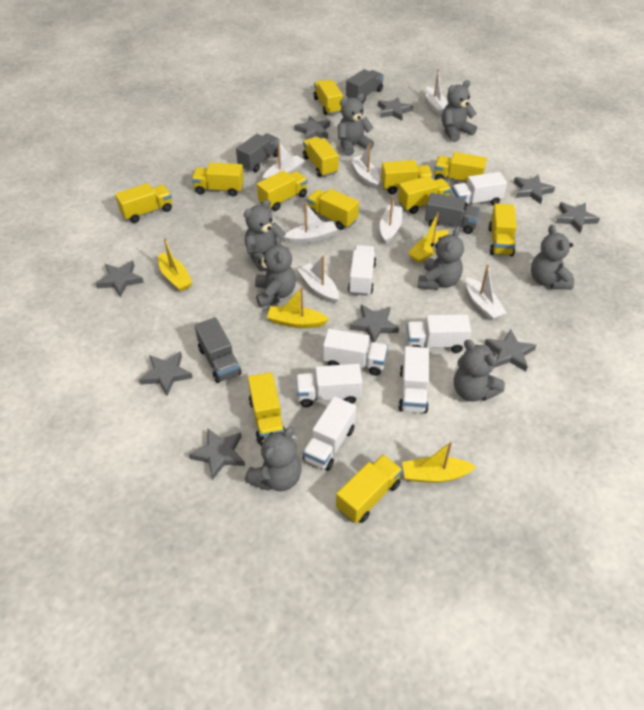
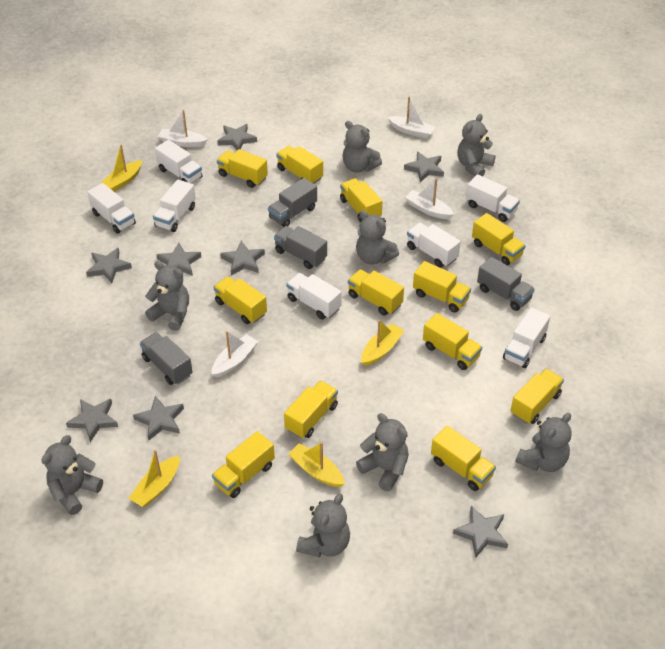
grey star: 9 -> 8
white boat: 7 -> 4

